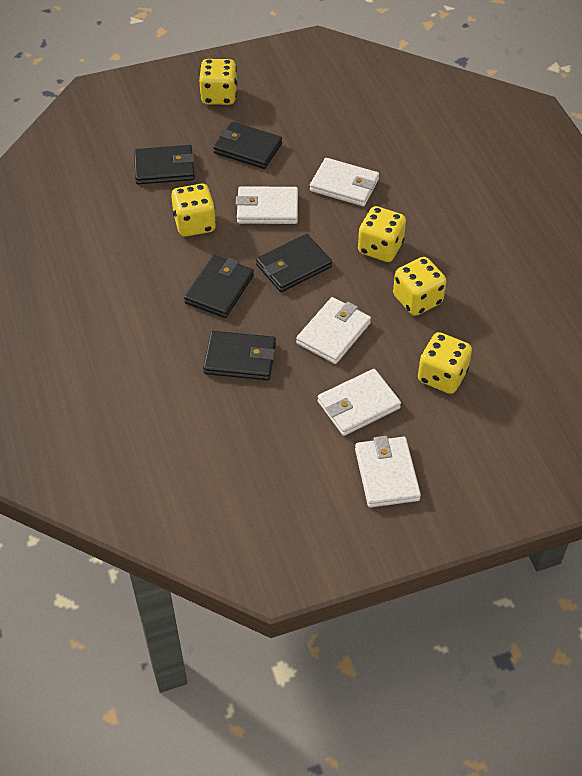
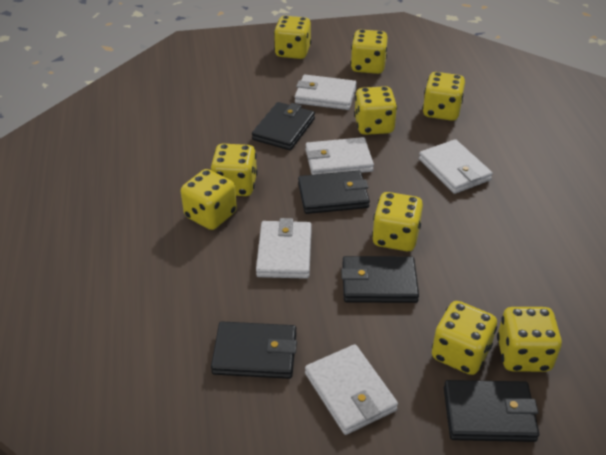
yellow dice: 5 -> 9

